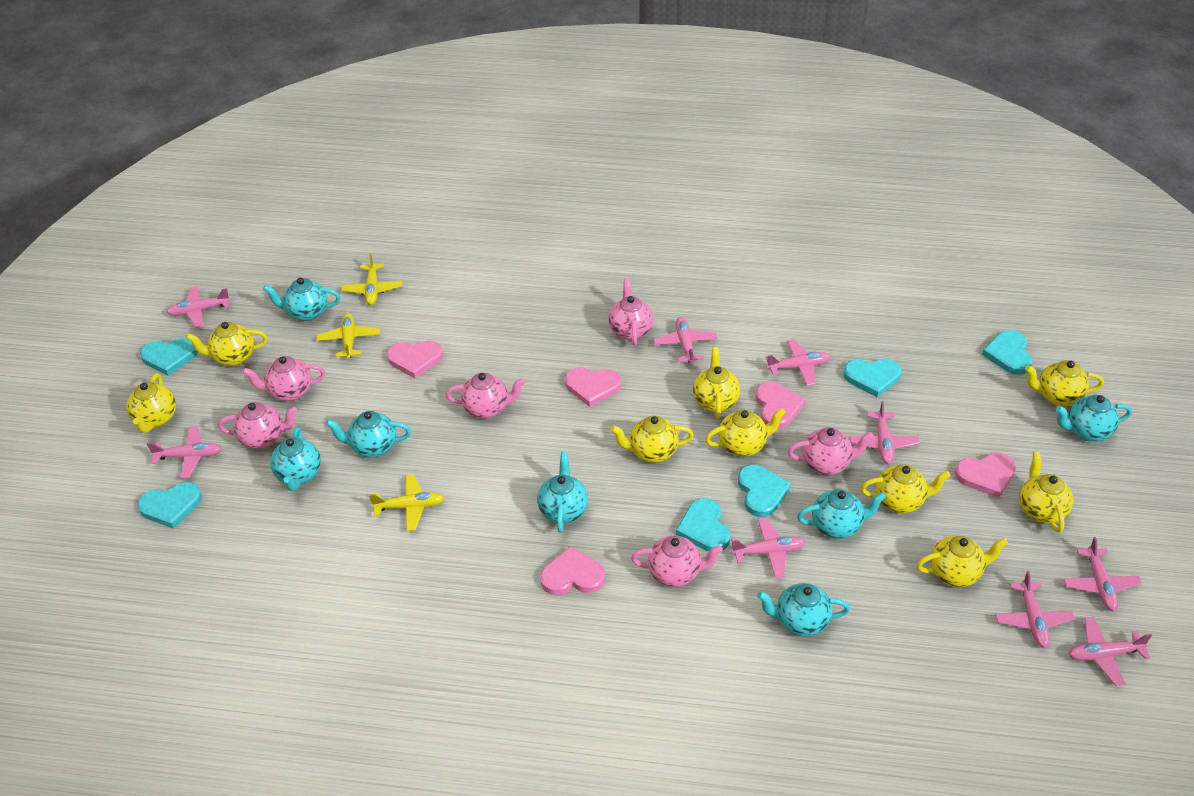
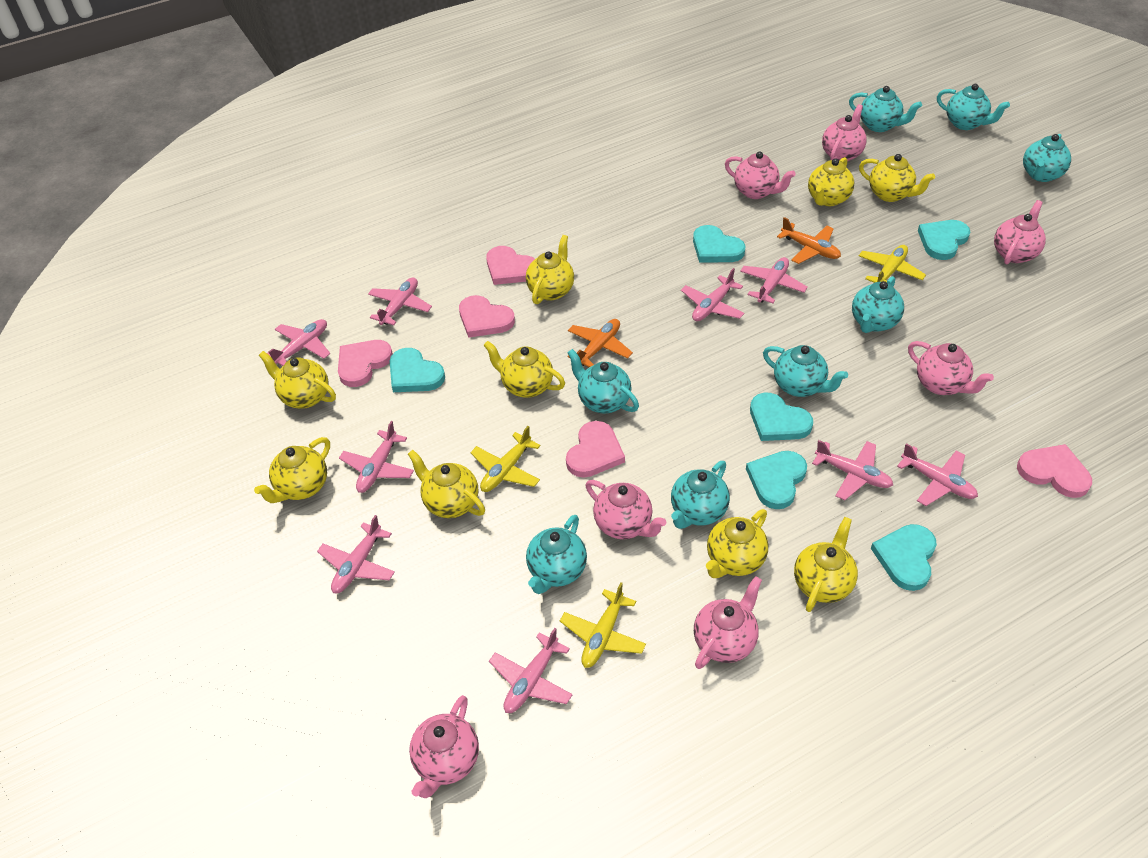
orange plane: 0 -> 2
pink teapot: 6 -> 7
turquoise teapot: 7 -> 8

